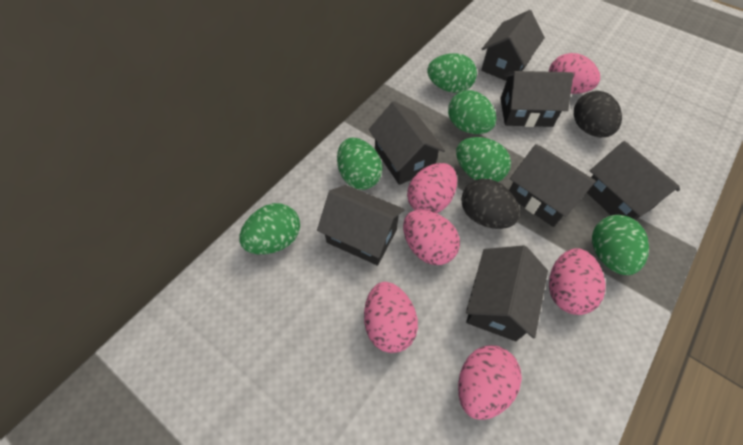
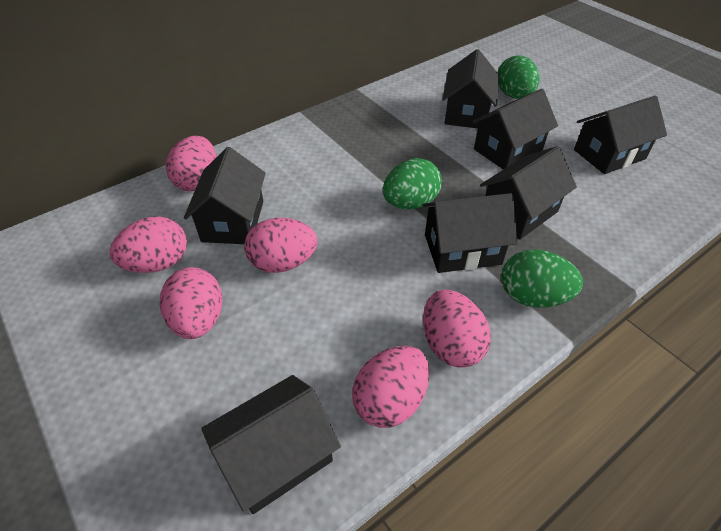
black egg: 2 -> 0
green egg: 6 -> 3

